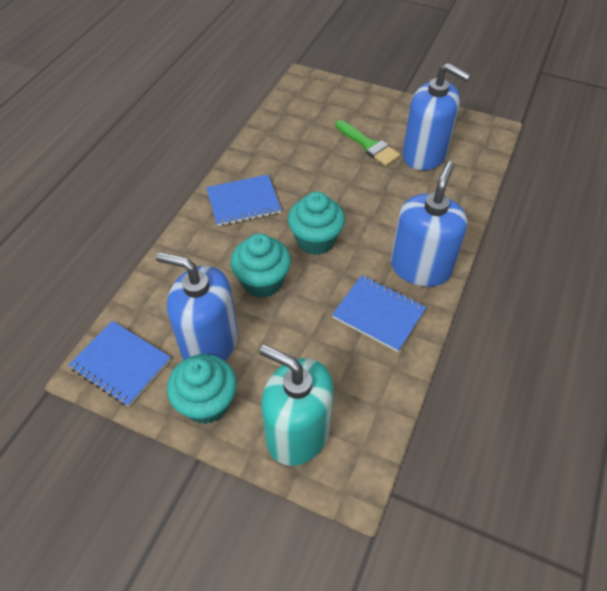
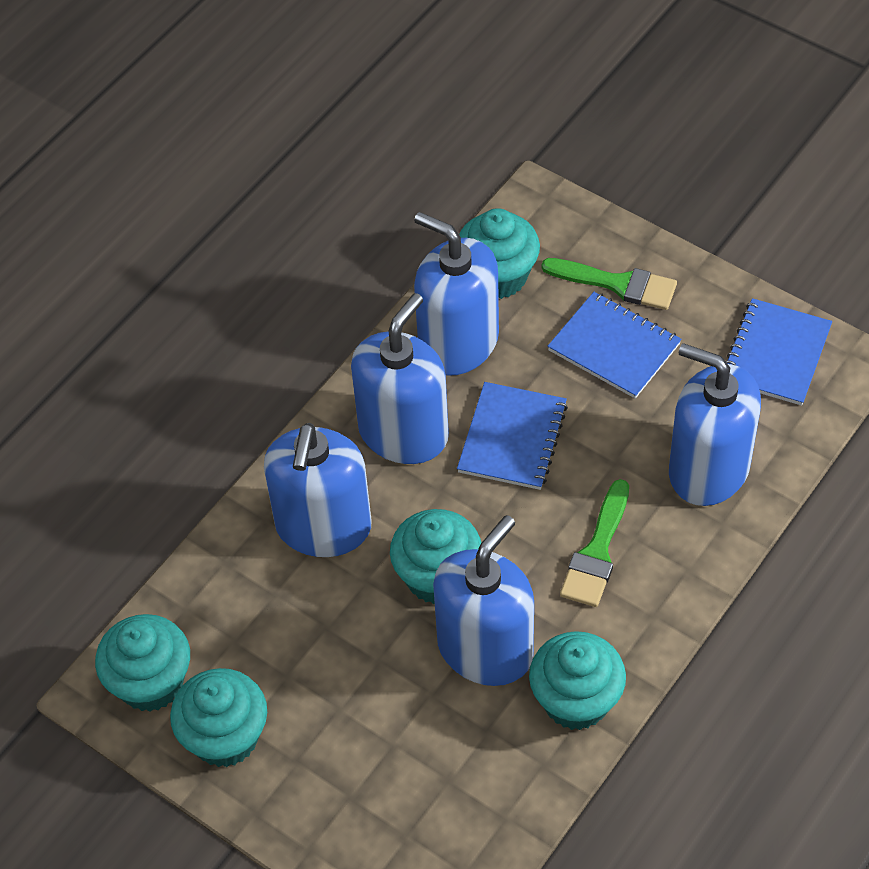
blue soap dispenser: 3 -> 5
green brush: 1 -> 2
turquoise cupcake: 3 -> 5
turquoise soap dispenser: 1 -> 0

